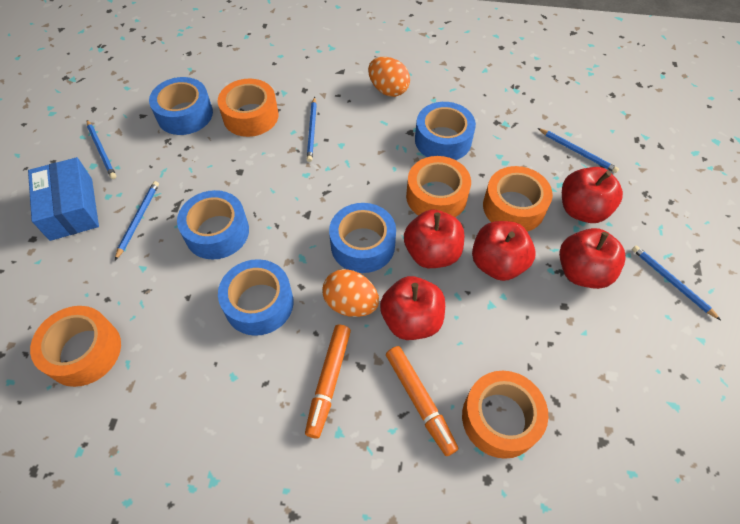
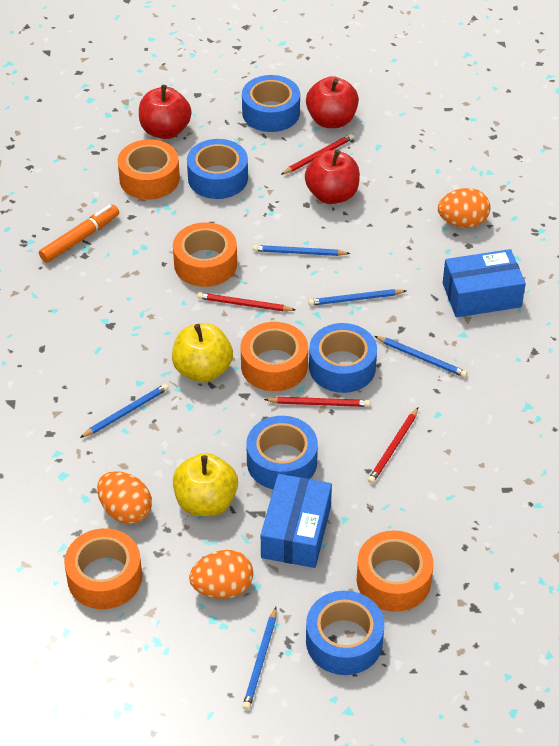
blue box: 1 -> 2
orange egg: 2 -> 3
orange marker: 2 -> 1
red apple: 5 -> 3
red pencil: 0 -> 4
yellow apple: 0 -> 2

